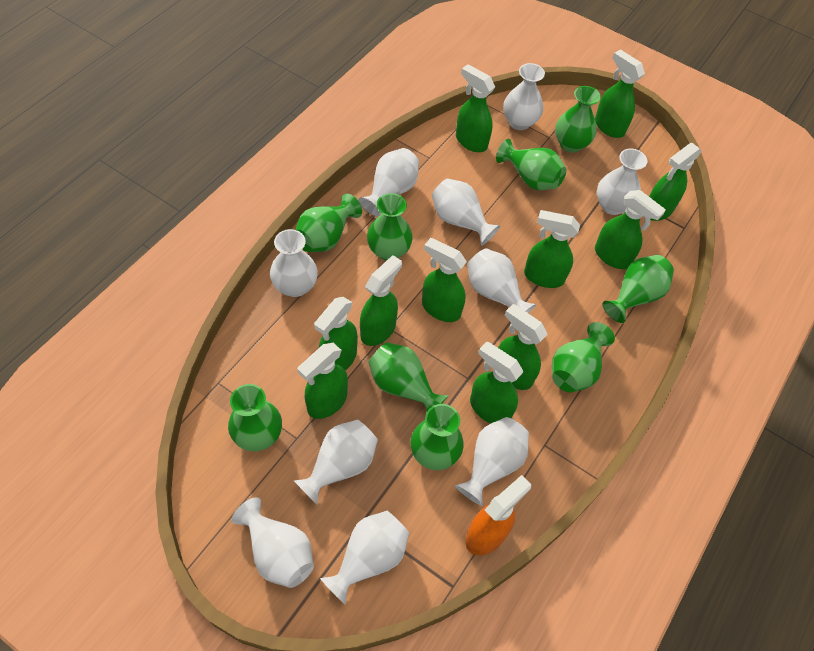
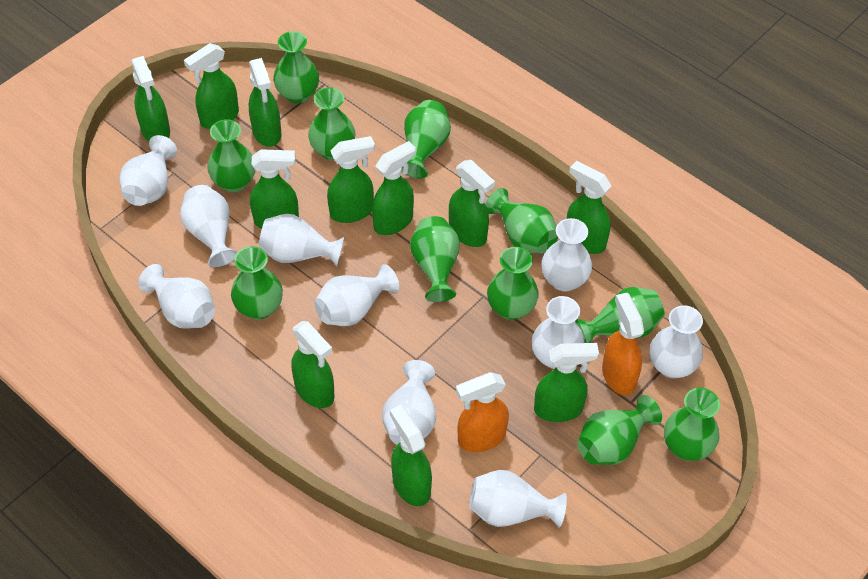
green vase: 9 -> 11
orange spray bottle: 1 -> 2

